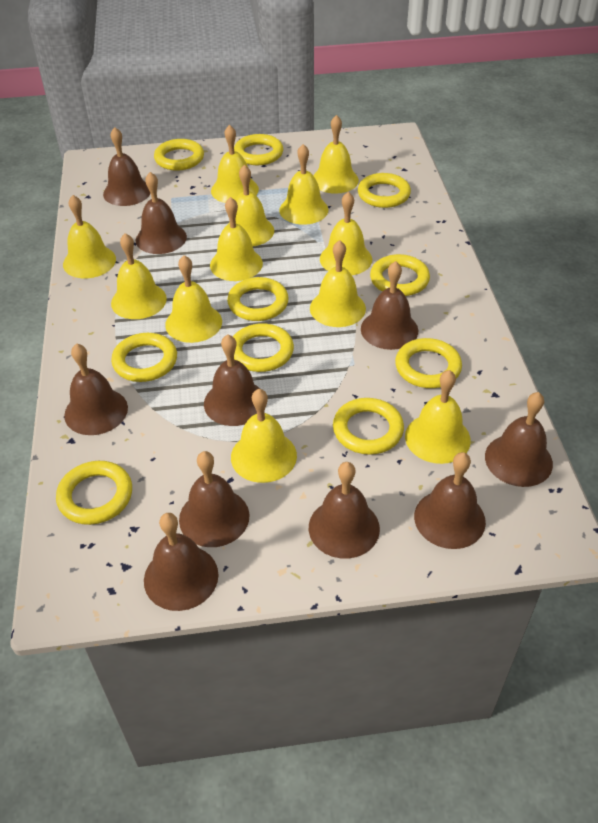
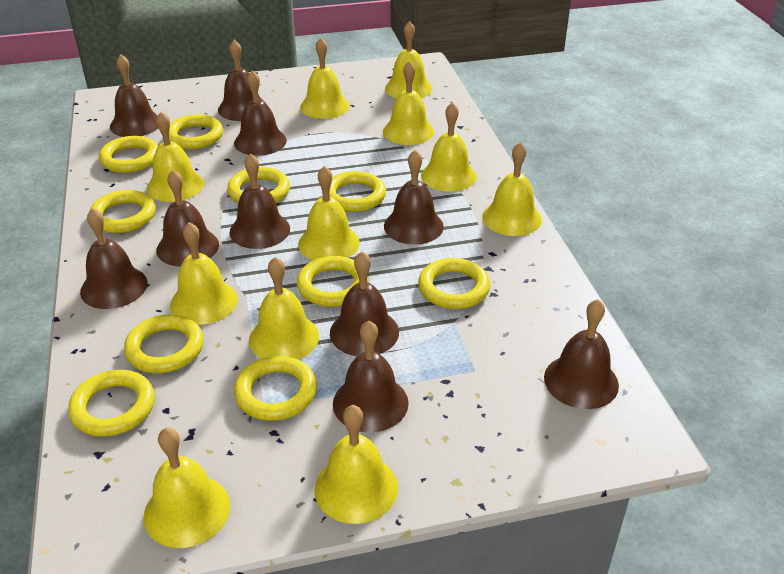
yellow bell: 12 -> 11

